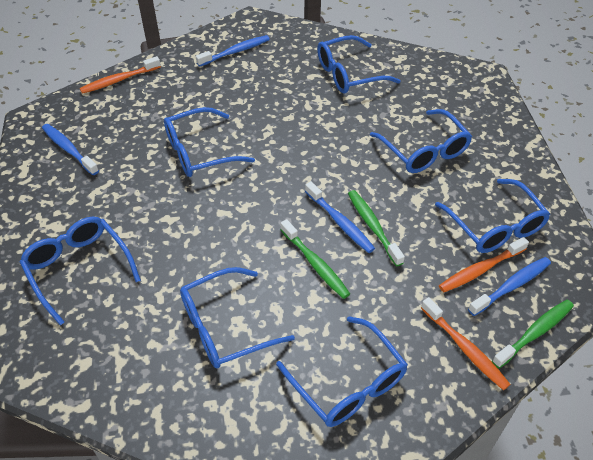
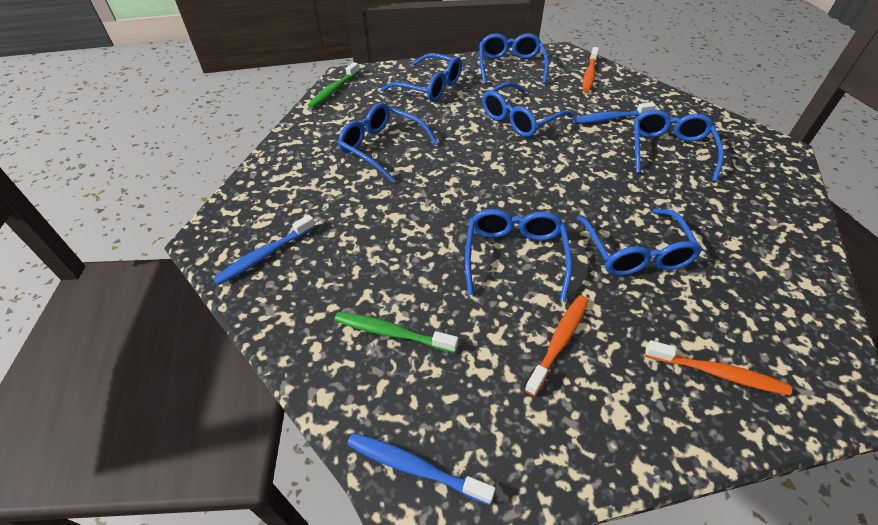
blue toothbrush: 4 -> 3
green toothbrush: 3 -> 2

